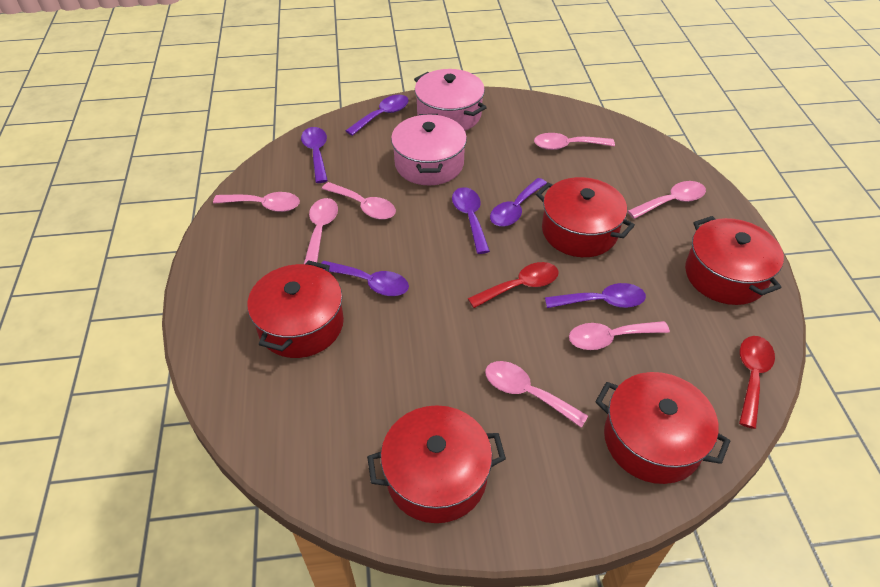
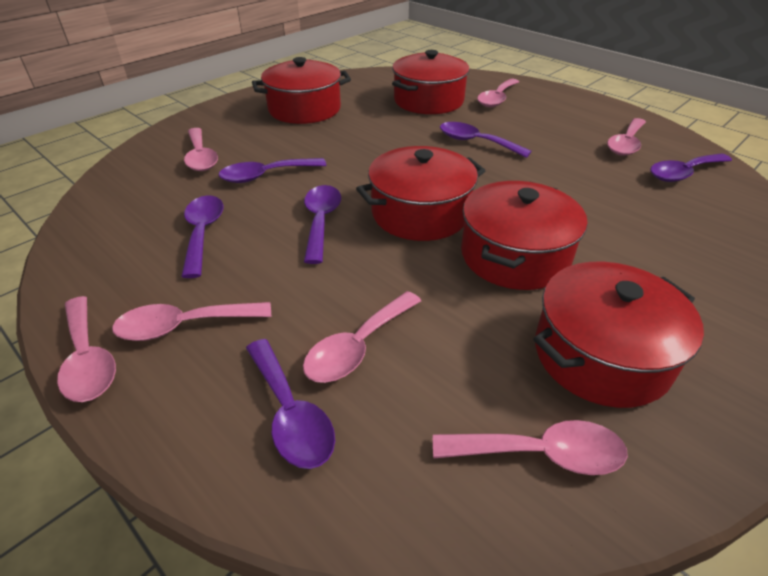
pink pot: 2 -> 0
red spoon: 2 -> 0

